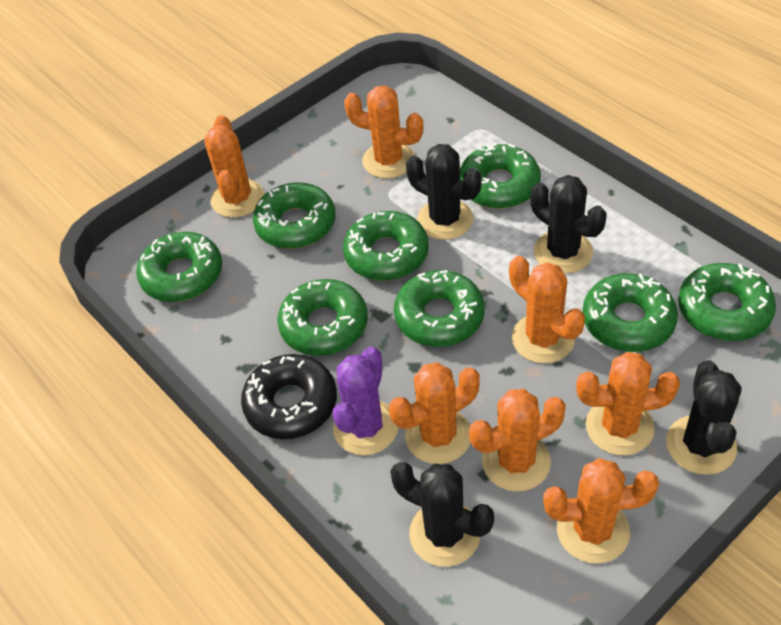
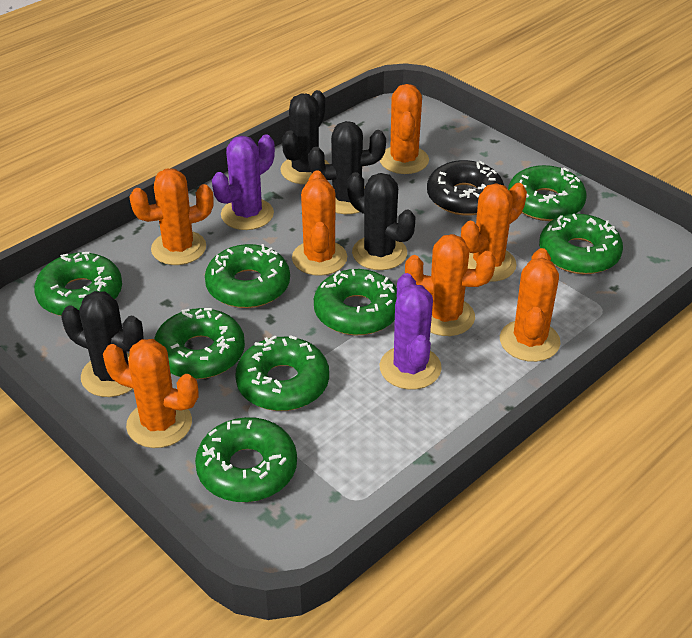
purple cactus: 1 -> 2

